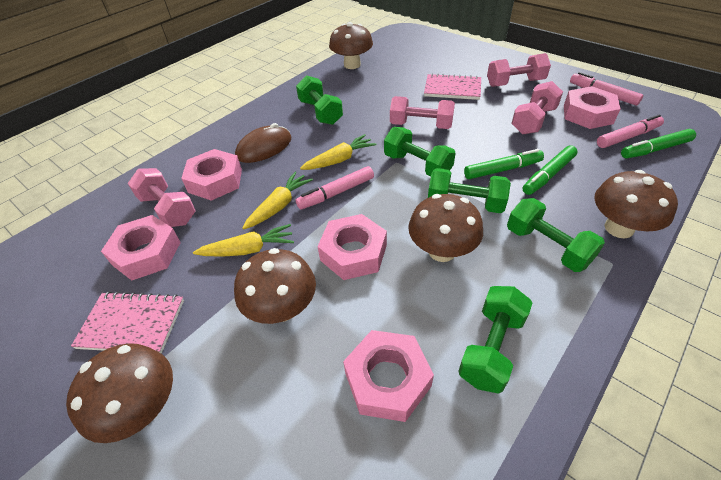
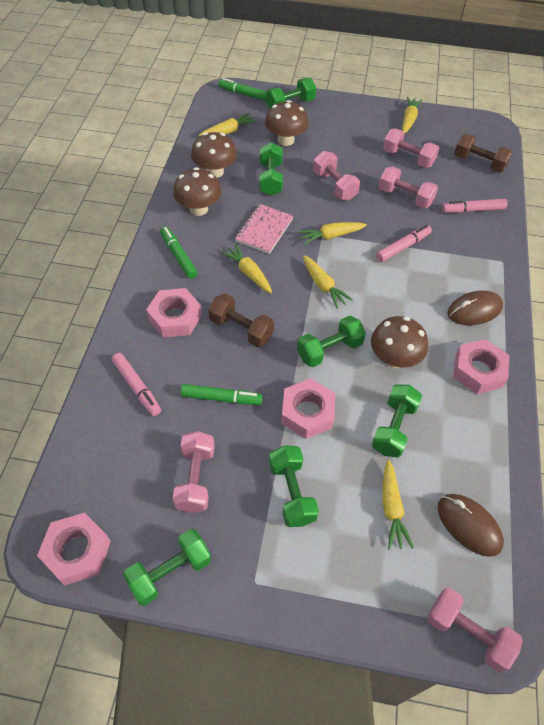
brown dumbbell: 0 -> 2
brown mouse: 1 -> 2
brown mushroom: 5 -> 4
green dumbbell: 5 -> 6
pink dumbbell: 4 -> 5
pink notebook: 2 -> 1
pink nut: 5 -> 4
yellow carrot: 3 -> 6

